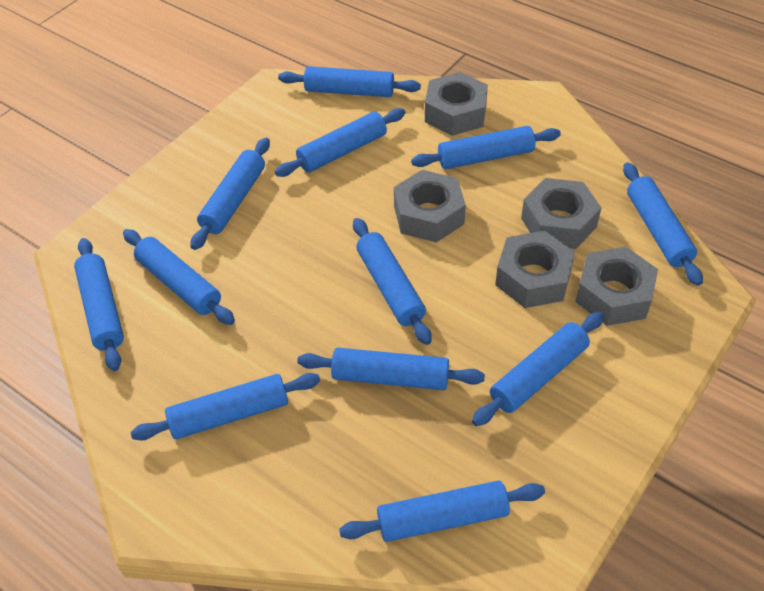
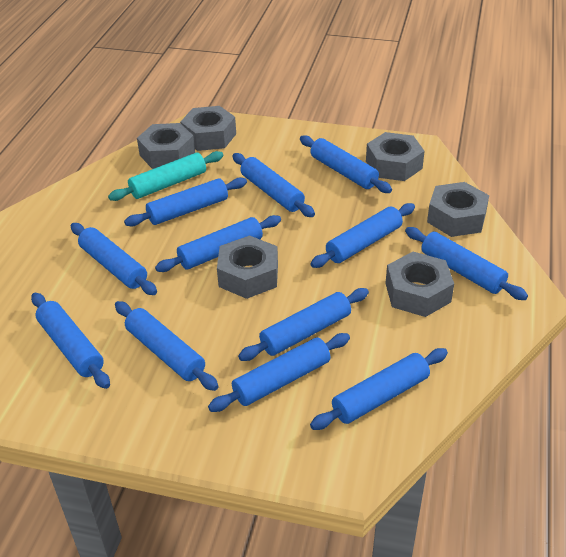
grey nut: 5 -> 6
turquoise rolling pin: 0 -> 1

